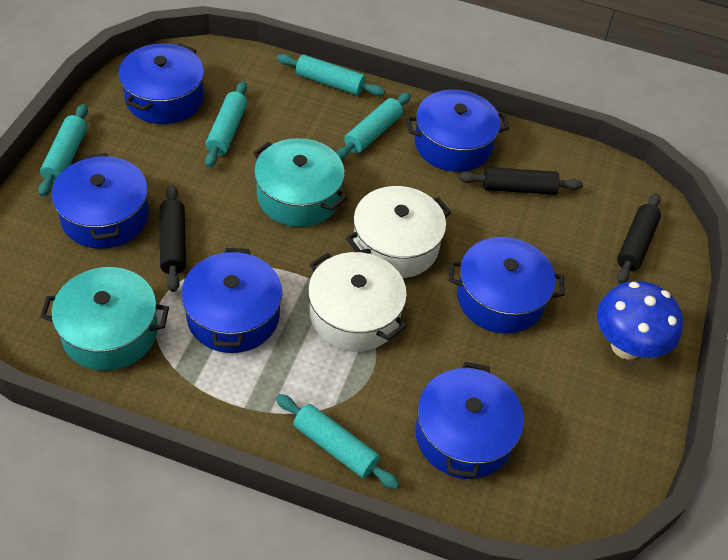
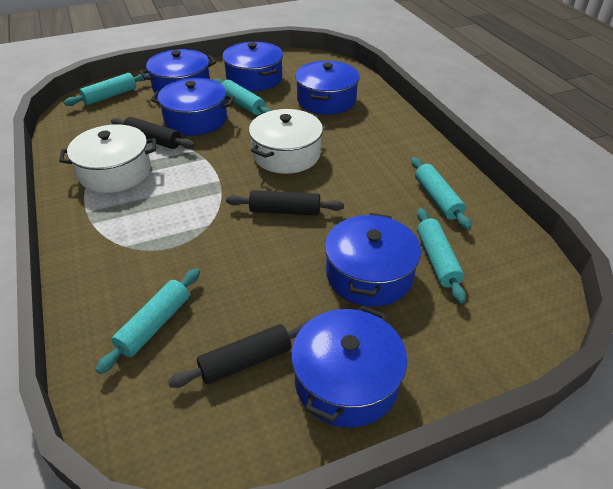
blue mushroom: 1 -> 0
turquoise pot: 2 -> 0

